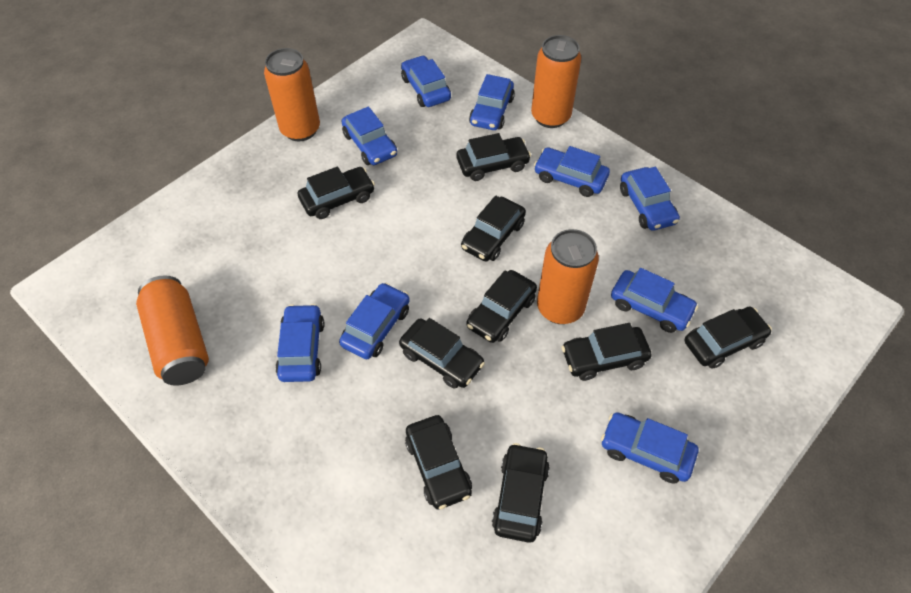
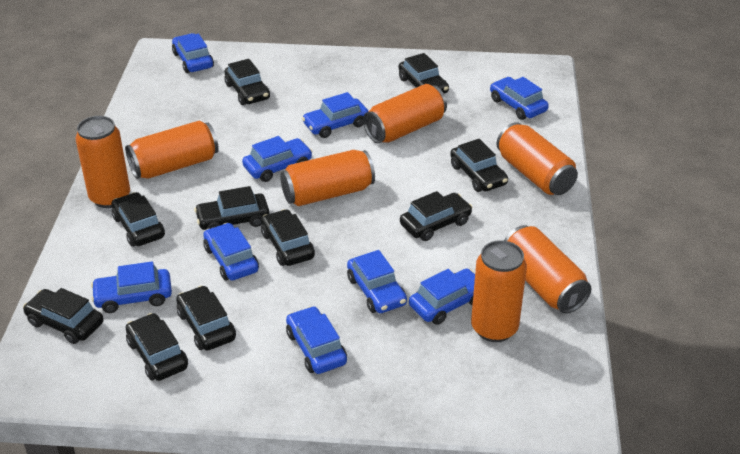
black car: 9 -> 10
orange can: 4 -> 7

